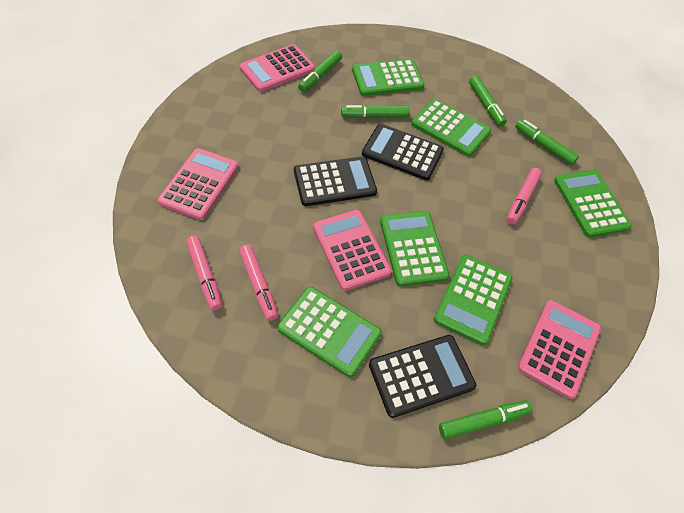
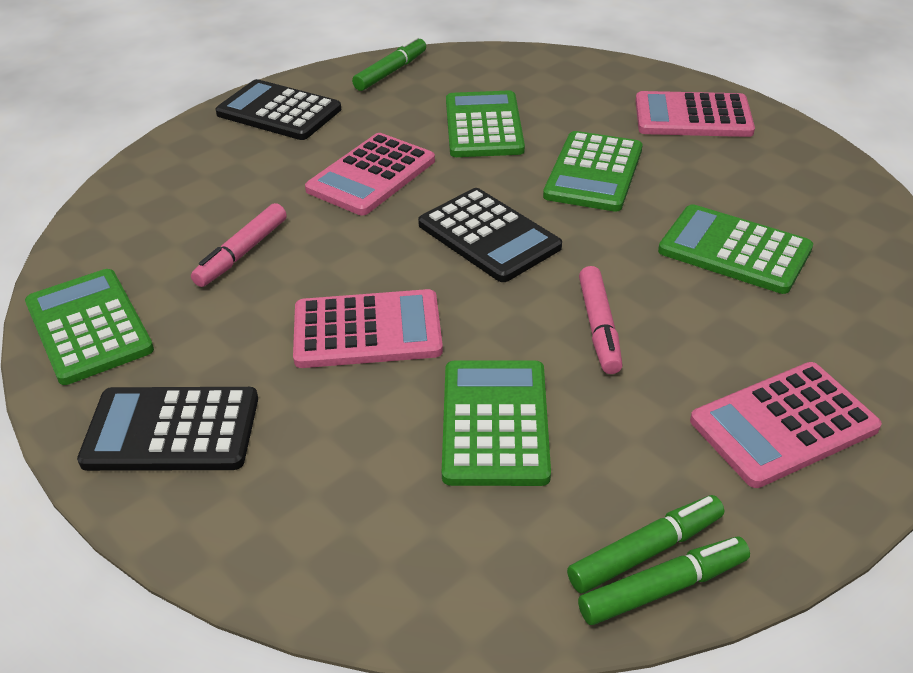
green calculator: 6 -> 5
green marker: 5 -> 3
pink marker: 3 -> 2

